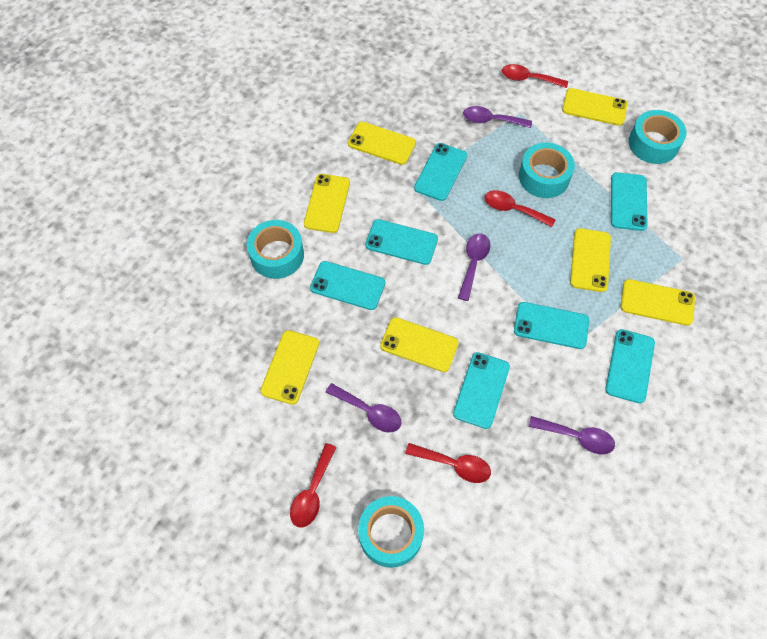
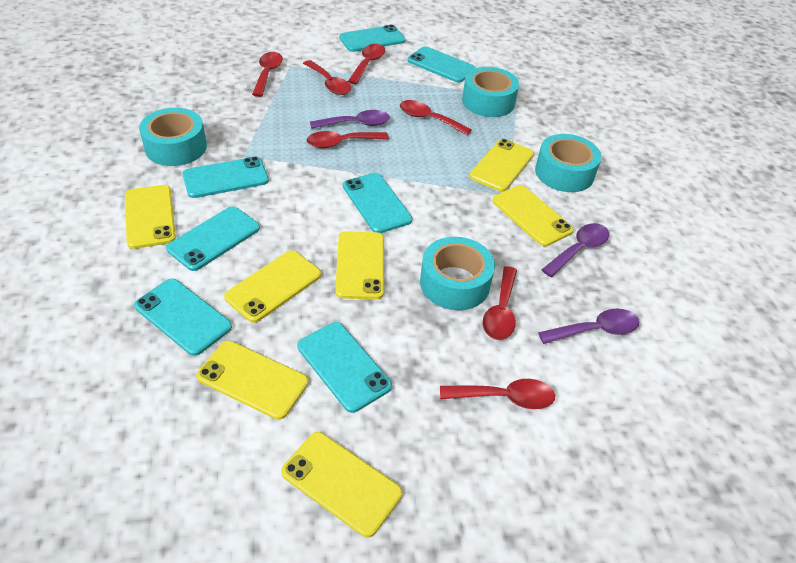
purple spoon: 4 -> 3
red spoon: 4 -> 7

